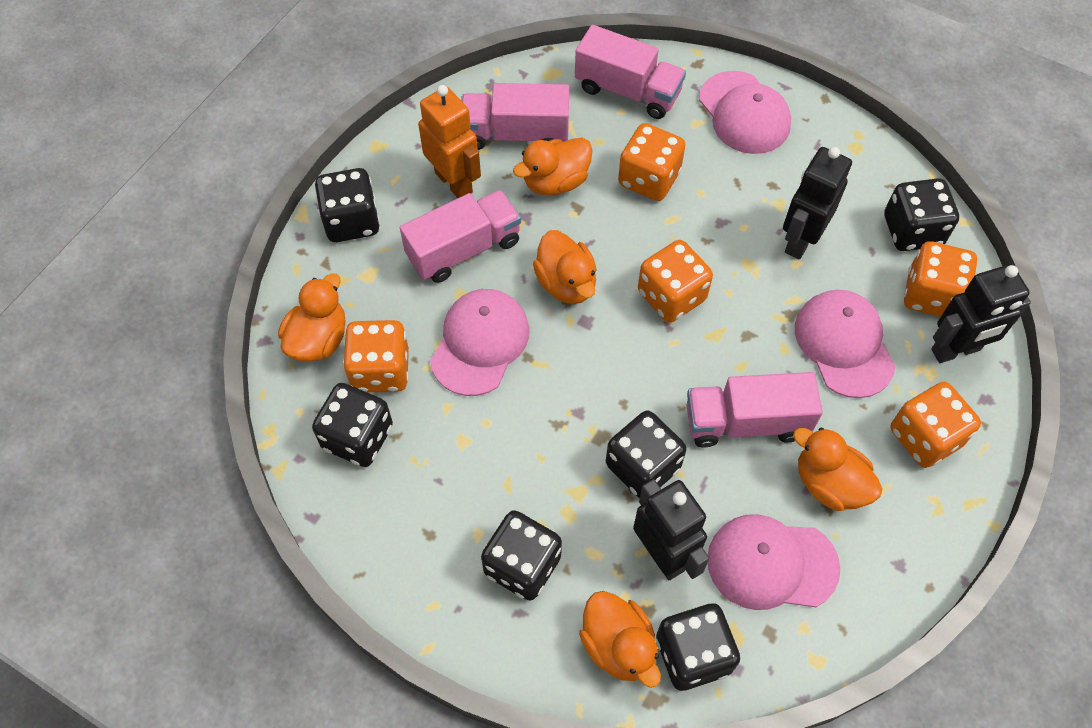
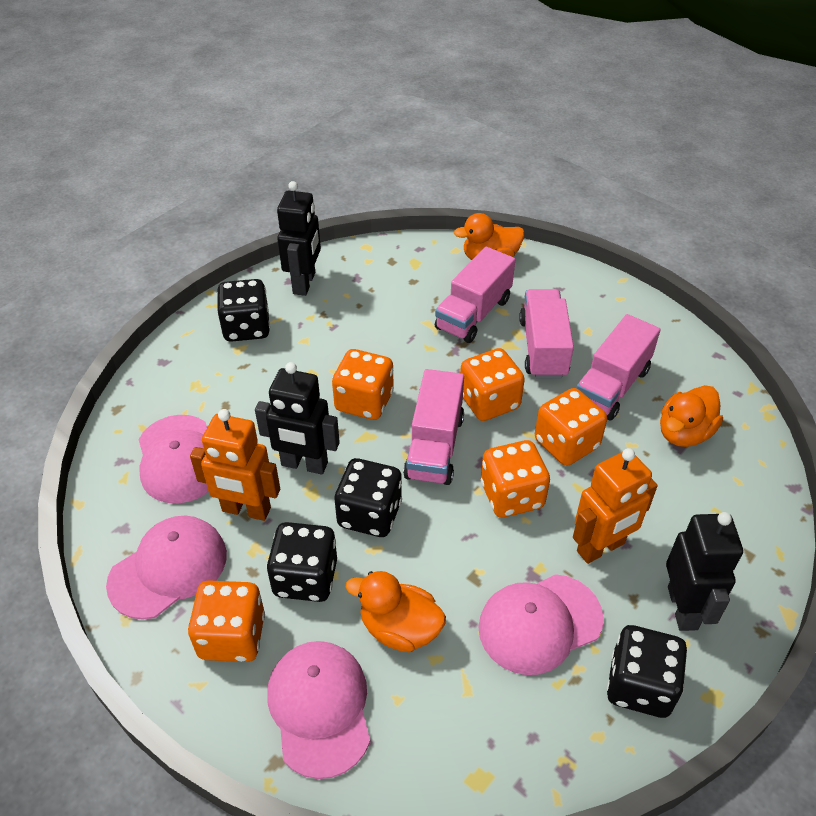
black dice: 6 -> 4
orange duck: 5 -> 3
orange robot: 1 -> 2

